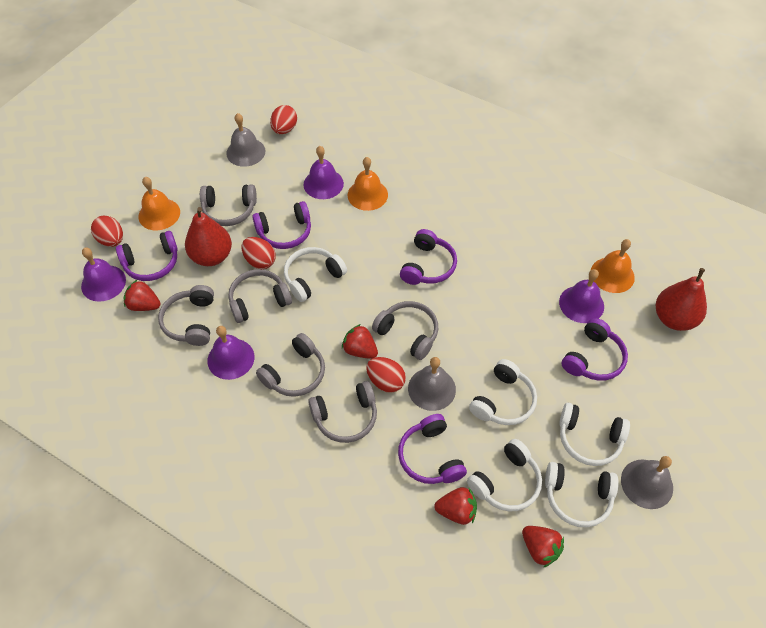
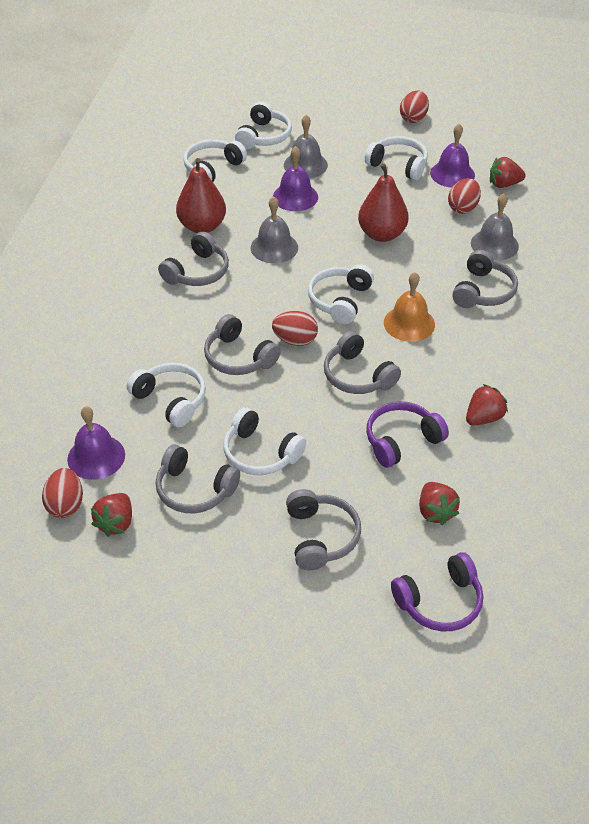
orange bell: 3 -> 1
purple bell: 4 -> 3
purple headphones: 5 -> 2
white headphones: 5 -> 6

